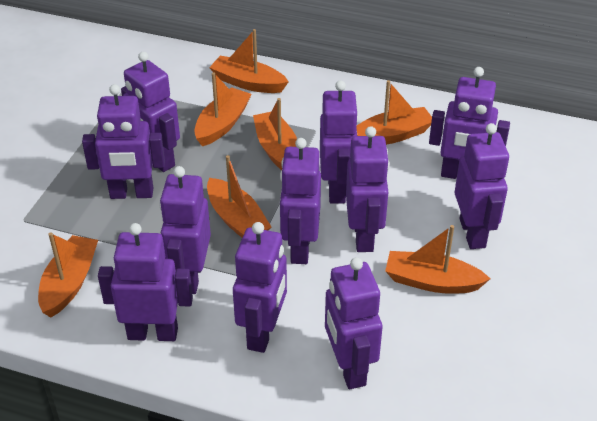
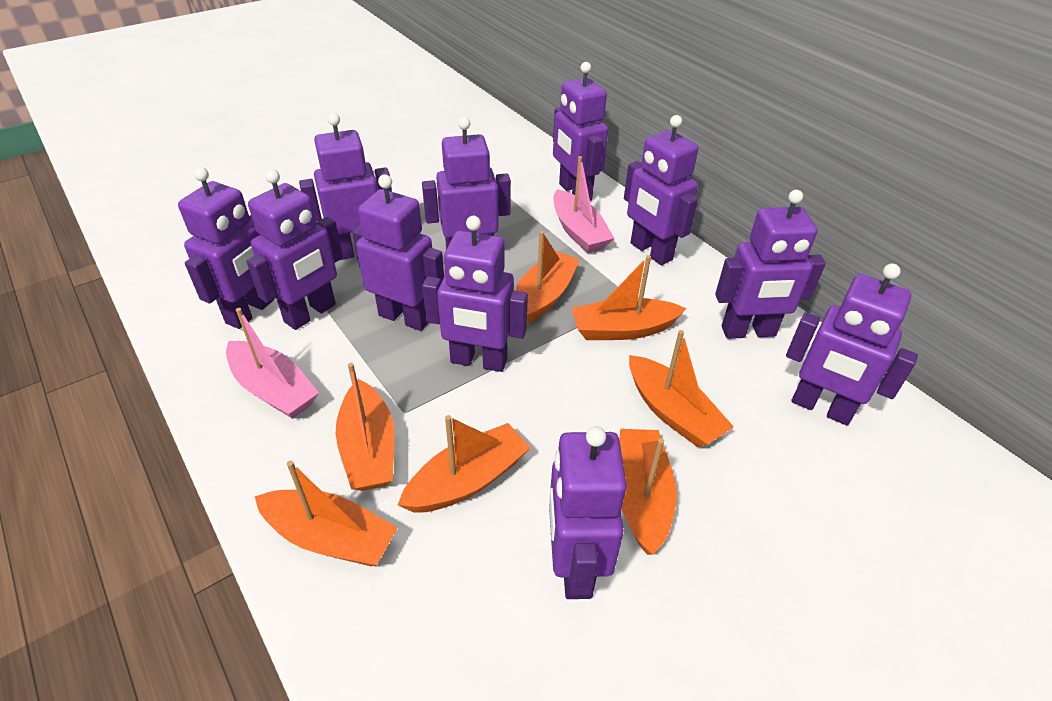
pink boat: 0 -> 2

